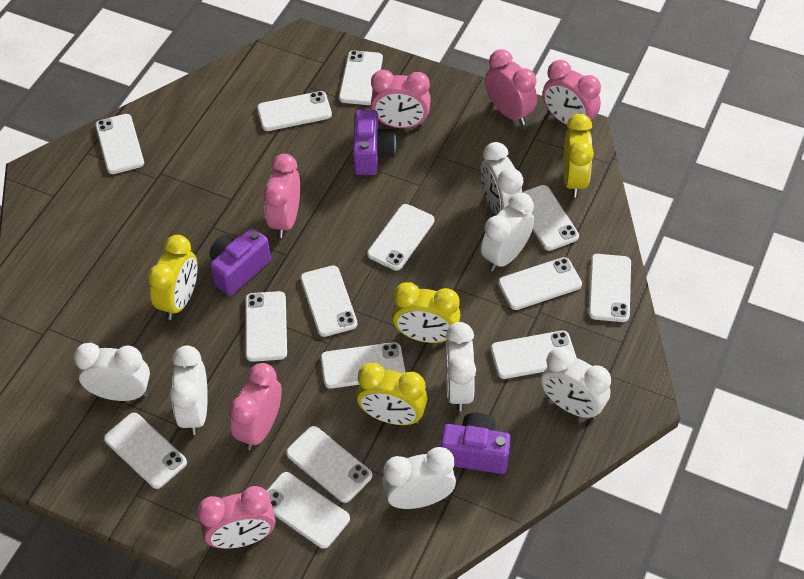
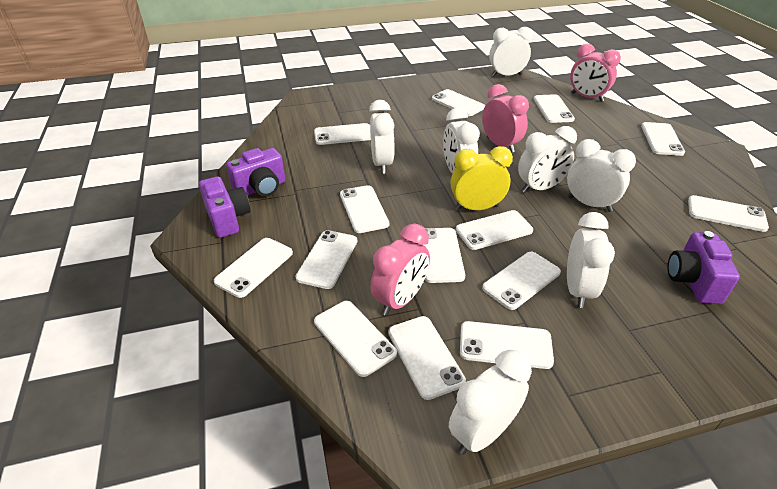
pink clock: 6 -> 3
yellow clock: 4 -> 1

